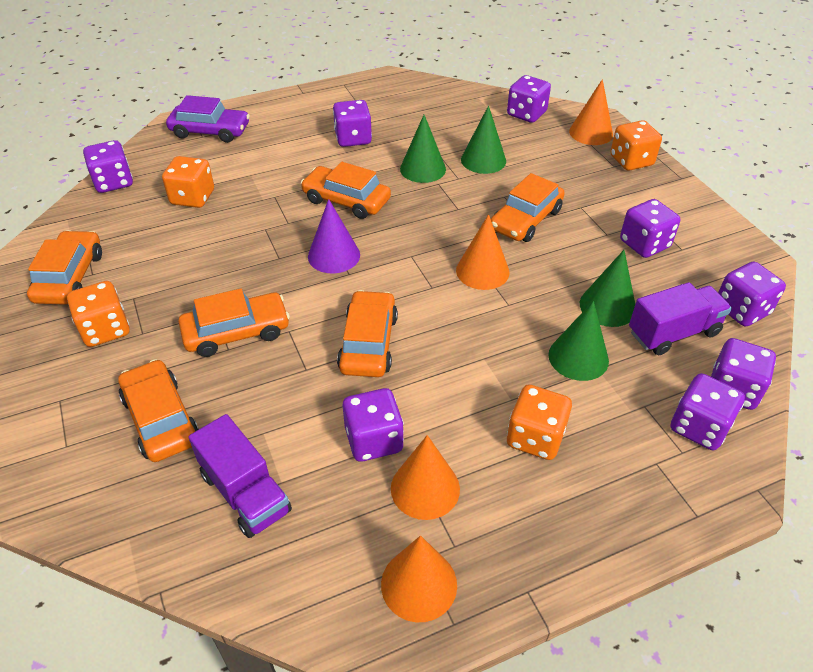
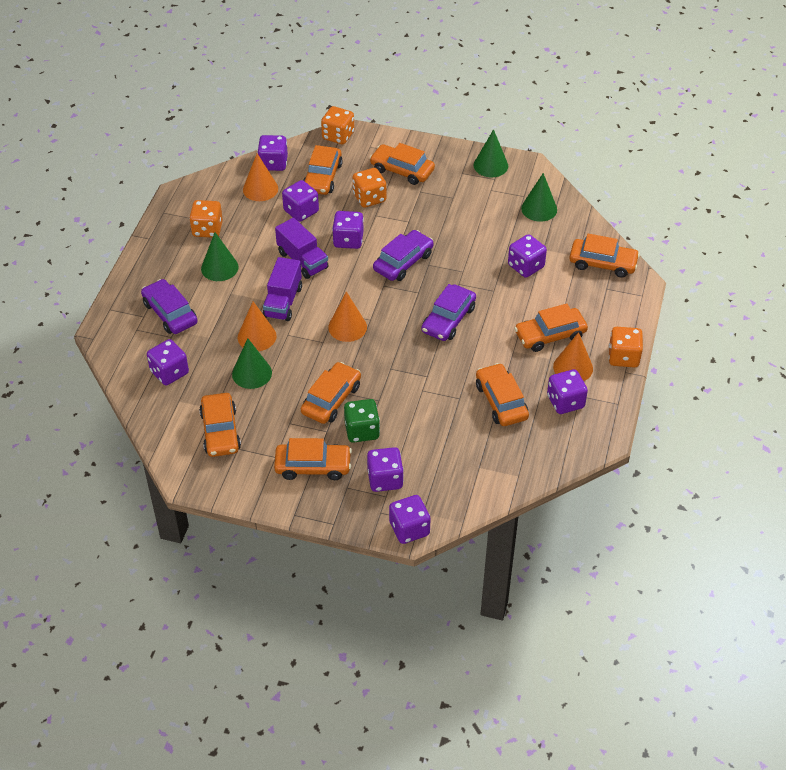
green dice: 0 -> 1
orange car: 6 -> 8
purple car: 1 -> 3
purple cone: 1 -> 0

